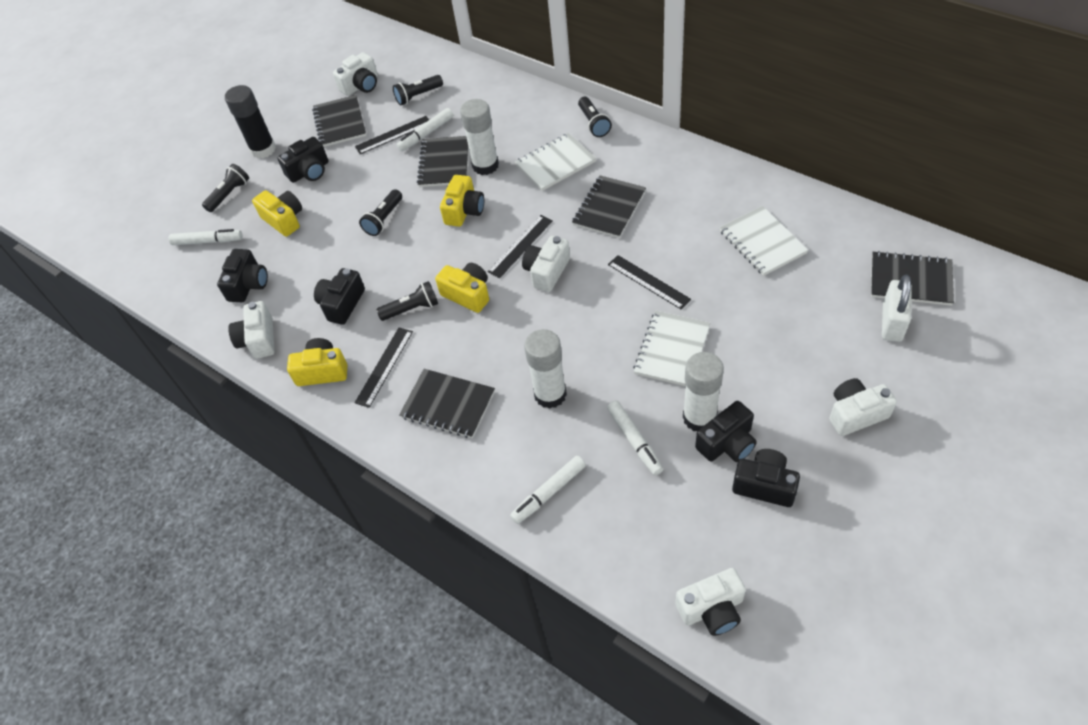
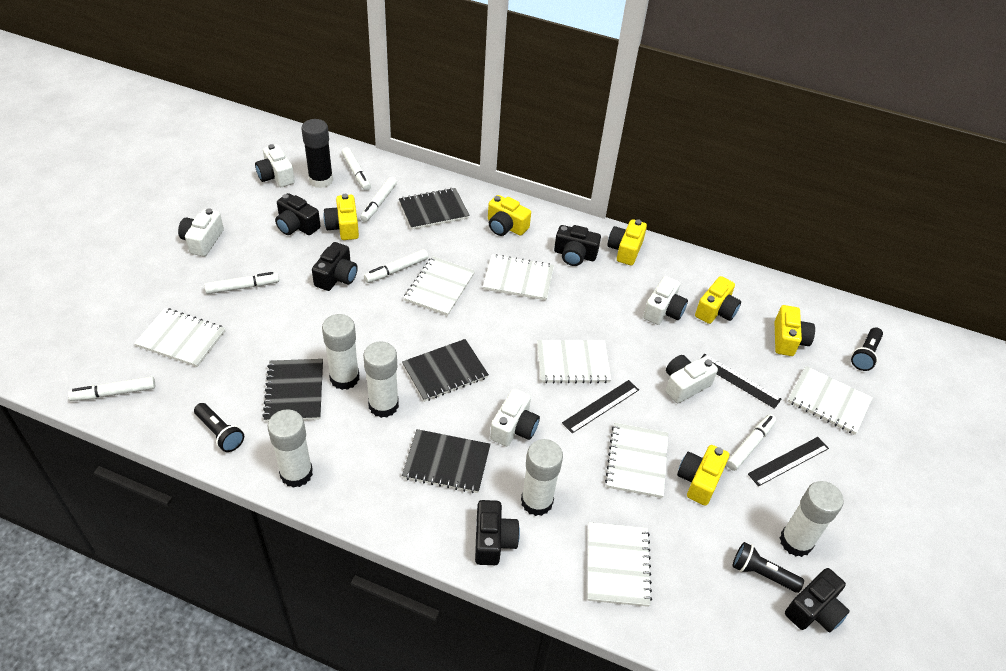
black flashlight: 5 -> 3
black notebook: 5 -> 4
black ruler: 4 -> 3
white glue stick: 3 -> 5
white marker: 4 -> 6
white notebook: 3 -> 7
white padlock: 1 -> 0
yellow camera: 4 -> 6

